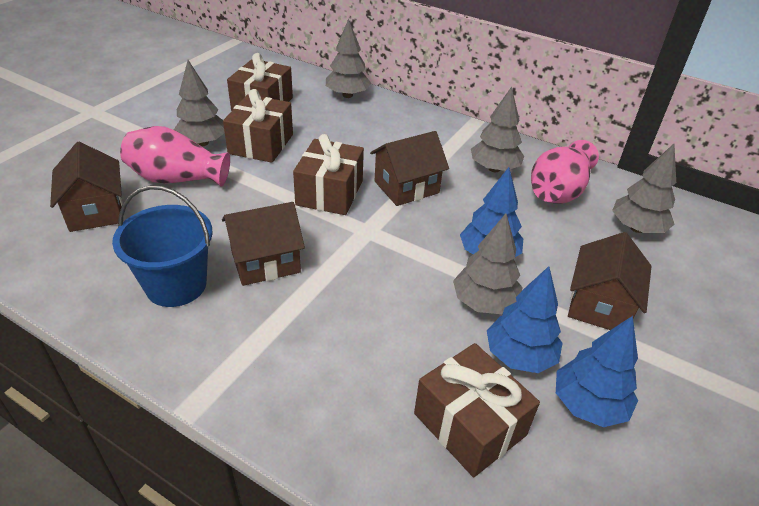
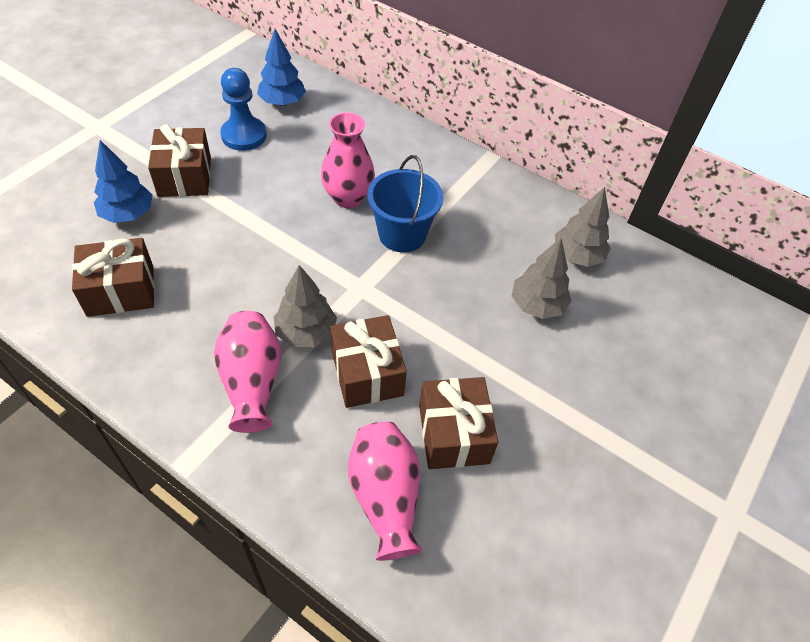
blue pawn: 0 -> 1
blue tree: 3 -> 2
brown house: 4 -> 0
grey tree: 5 -> 3
pink vase: 2 -> 3

